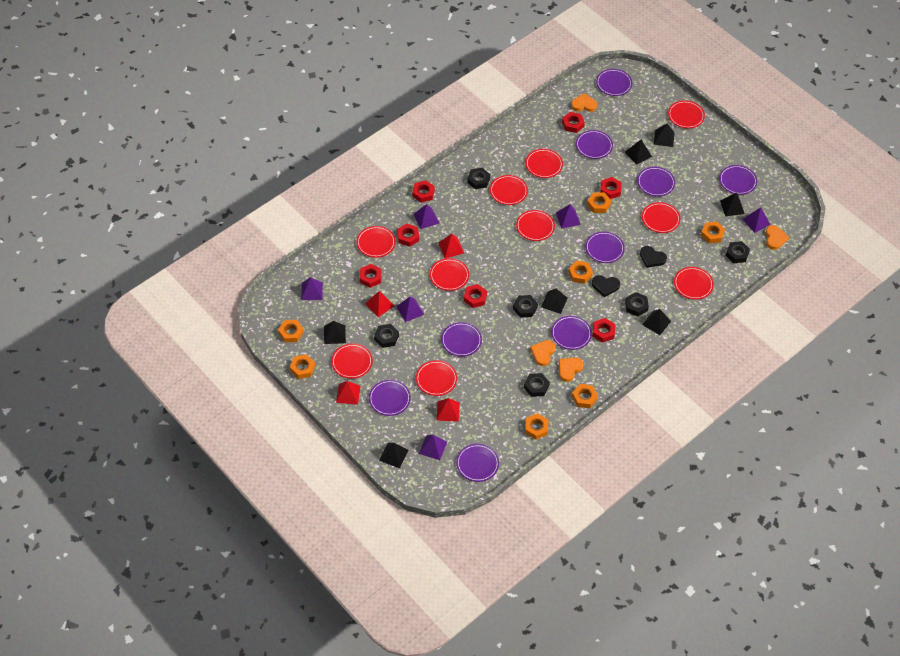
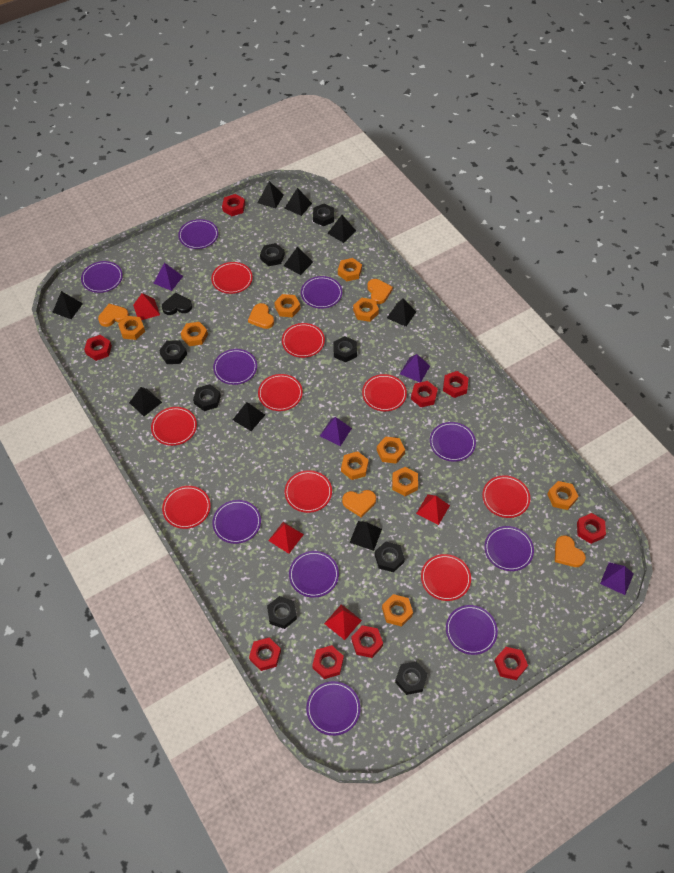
black heart: 2 -> 1
black nut: 6 -> 8
black pyramid: 7 -> 9
orange heart: 4 -> 5
orange nut: 7 -> 10
purple plate: 9 -> 10
purple pyramid: 6 -> 4
red nut: 7 -> 9
red plate: 10 -> 9

